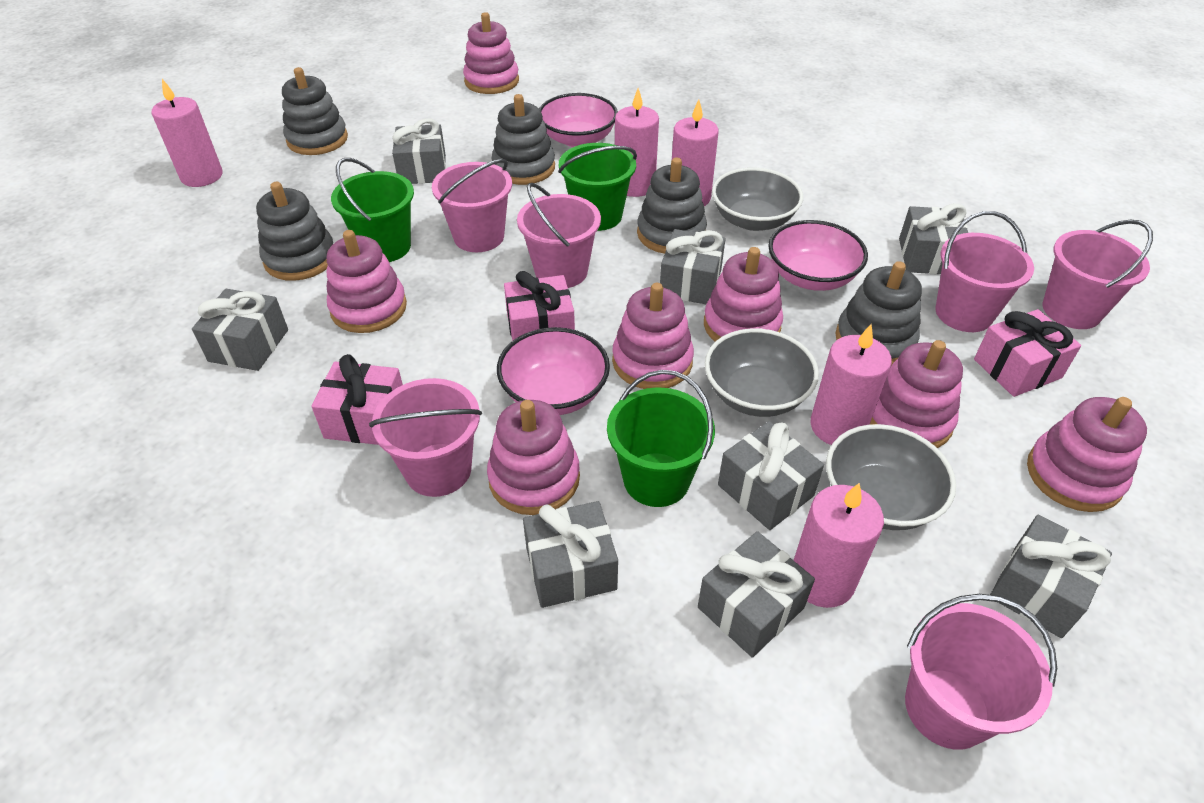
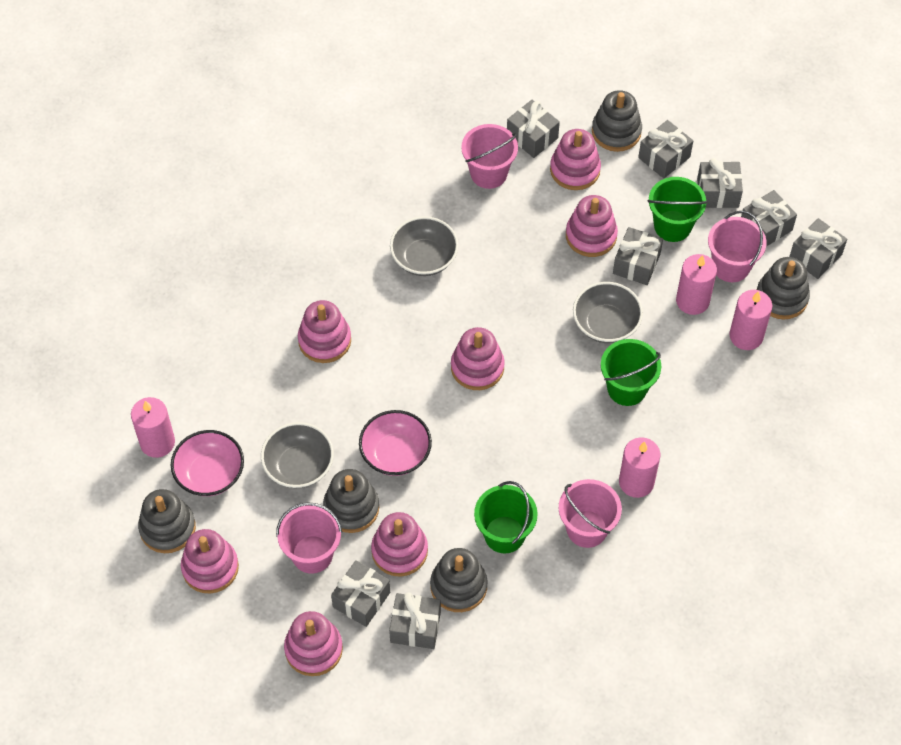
pink bowl: 3 -> 2
pink bucket: 6 -> 4
pink candle: 5 -> 4
pink gift: 3 -> 0

